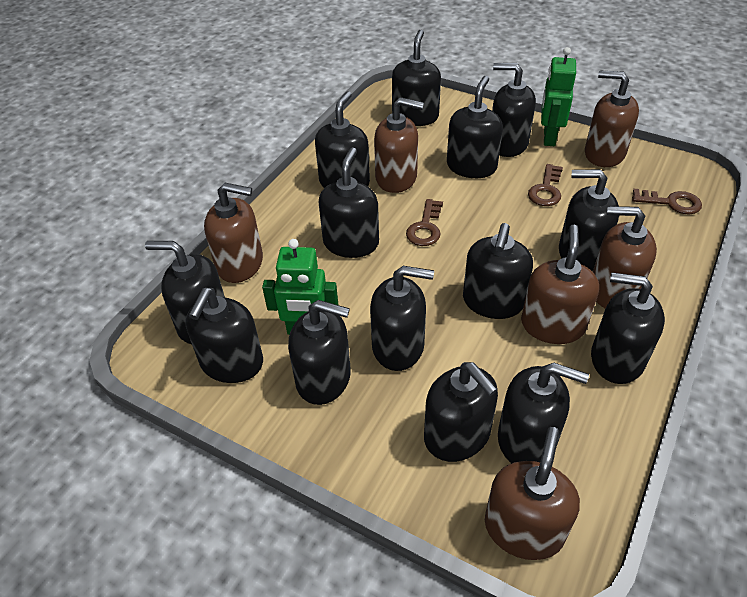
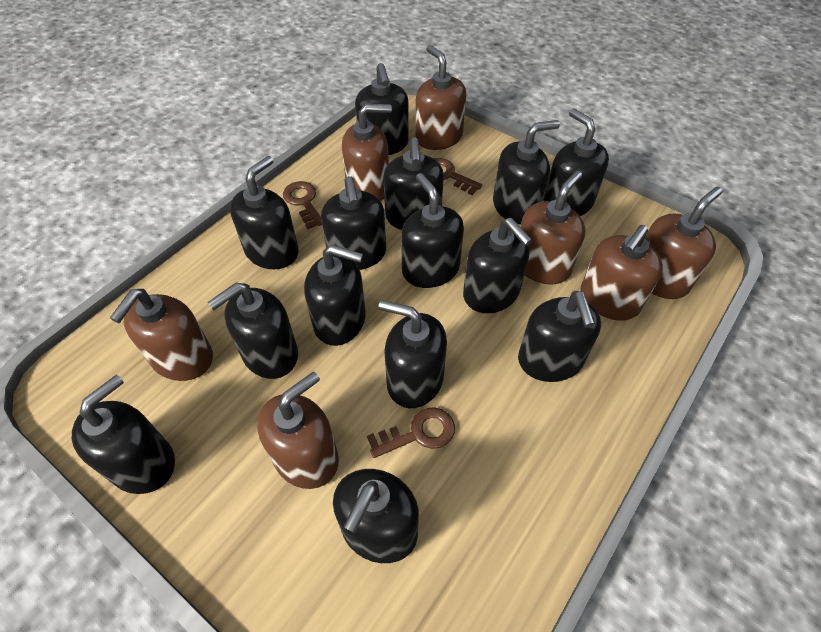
brown soap dispenser: 6 -> 7
green robot: 2 -> 0

